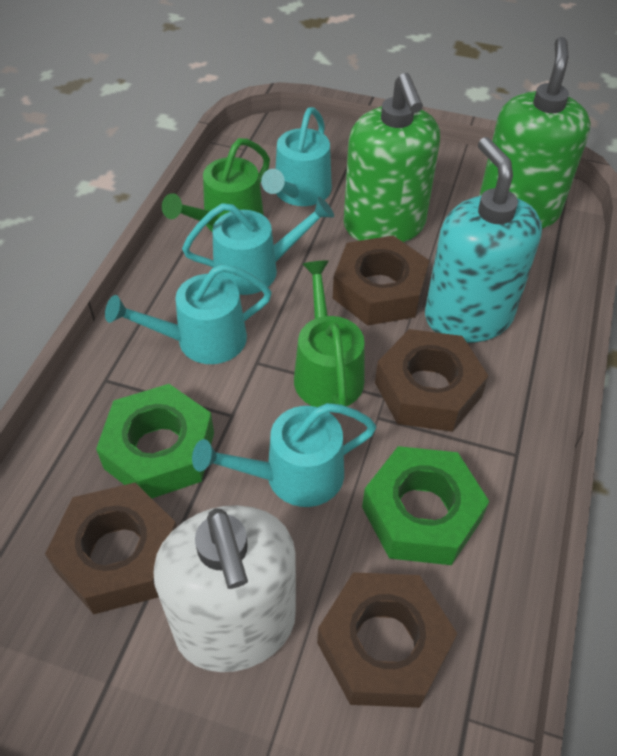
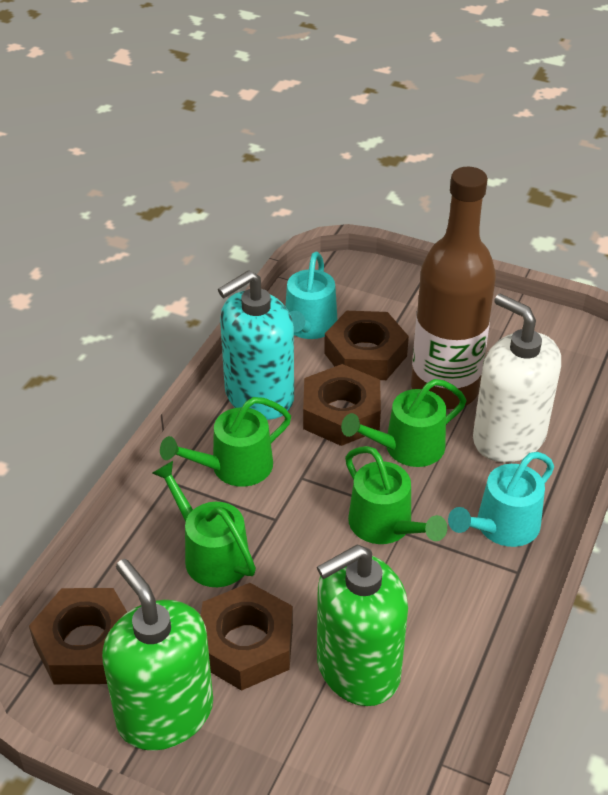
brown bottle: 0 -> 1
green nut: 2 -> 0
green watering can: 2 -> 4
turquoise watering can: 4 -> 2

